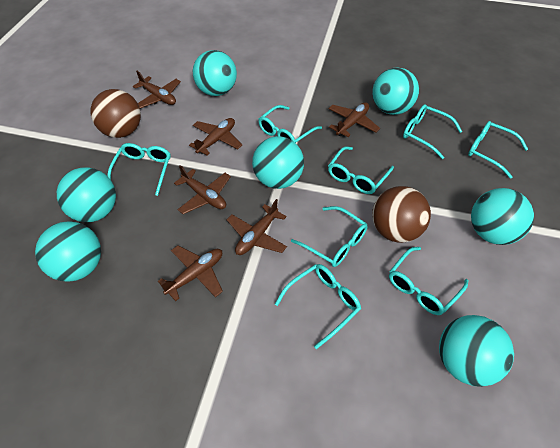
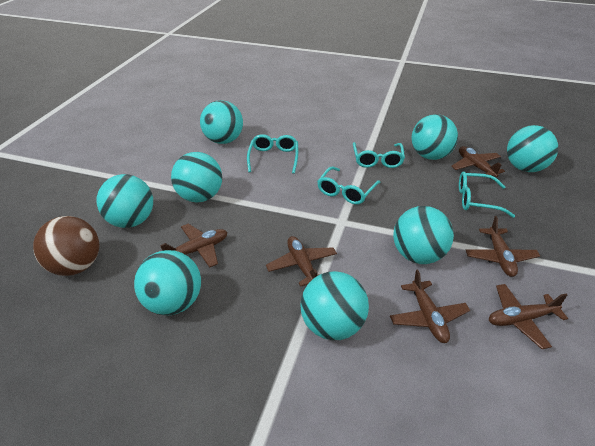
brown ball: 2 -> 1
turquoise ball: 7 -> 8
turquoise glasses: 8 -> 4

